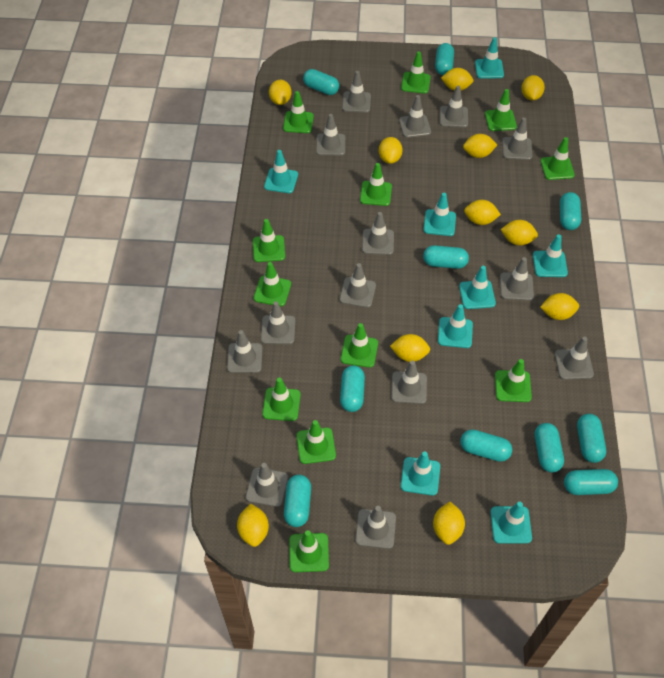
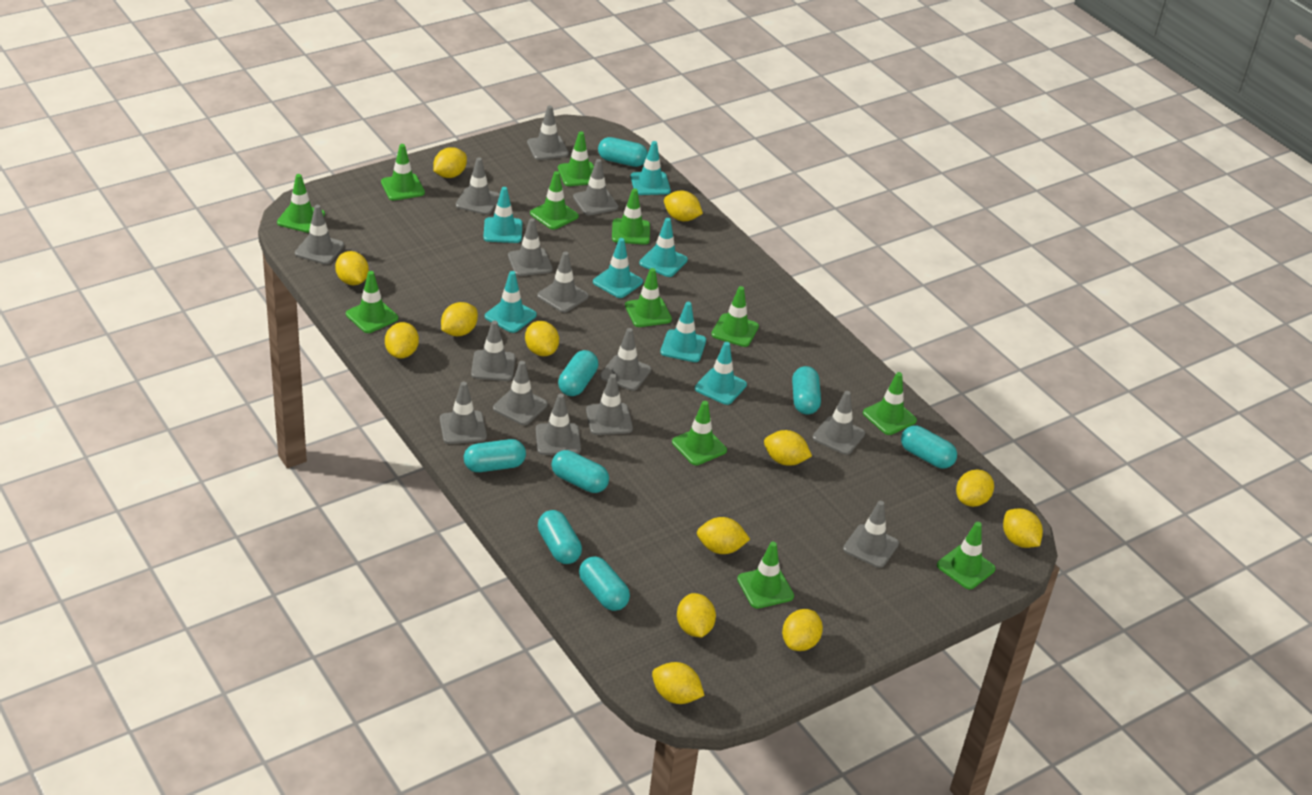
turquoise capsule: 10 -> 8
turquoise traffic cone: 8 -> 7
yellow lemon: 11 -> 13

